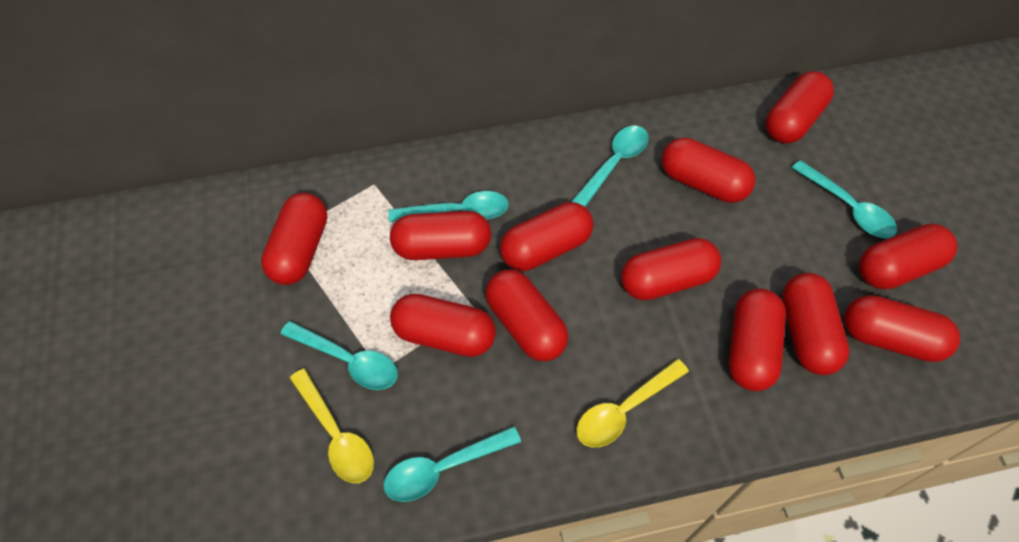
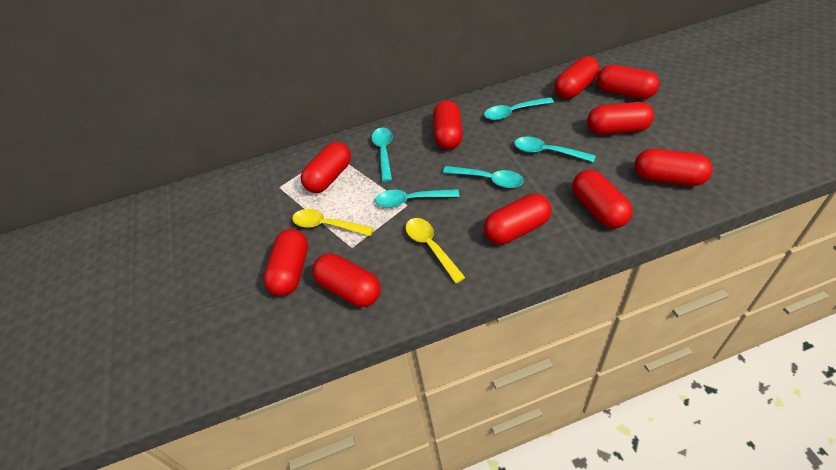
red capsule: 12 -> 10

